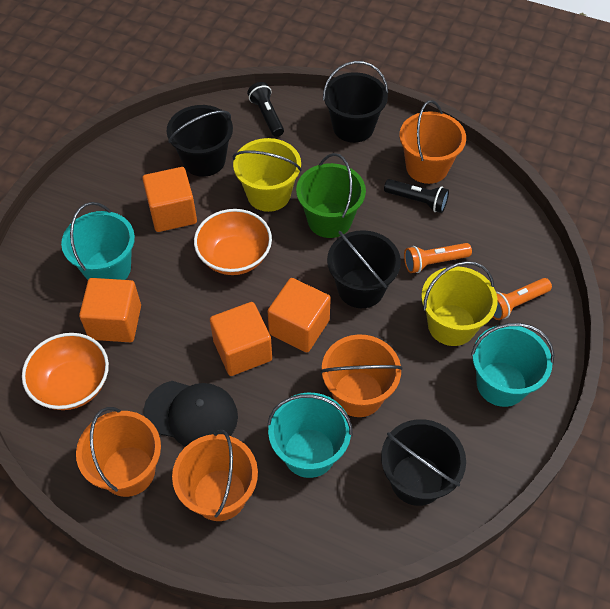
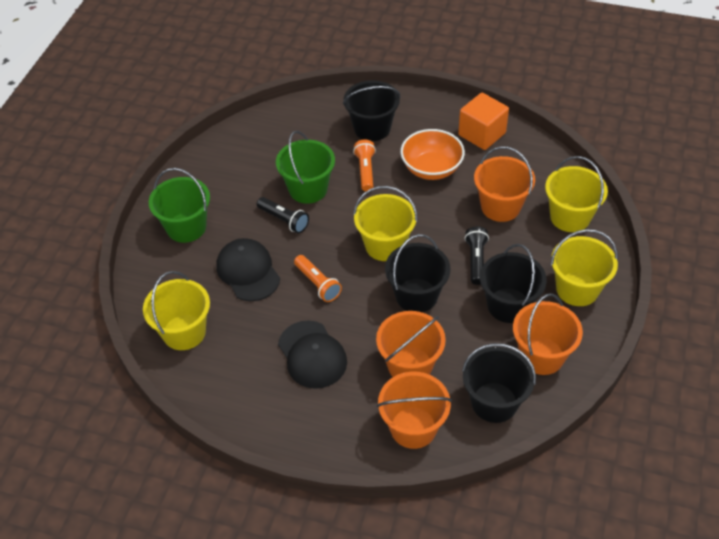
black cap: 1 -> 2
green bucket: 1 -> 2
orange bowl: 2 -> 1
orange cube: 4 -> 1
turquoise bucket: 3 -> 0
yellow bucket: 2 -> 4

